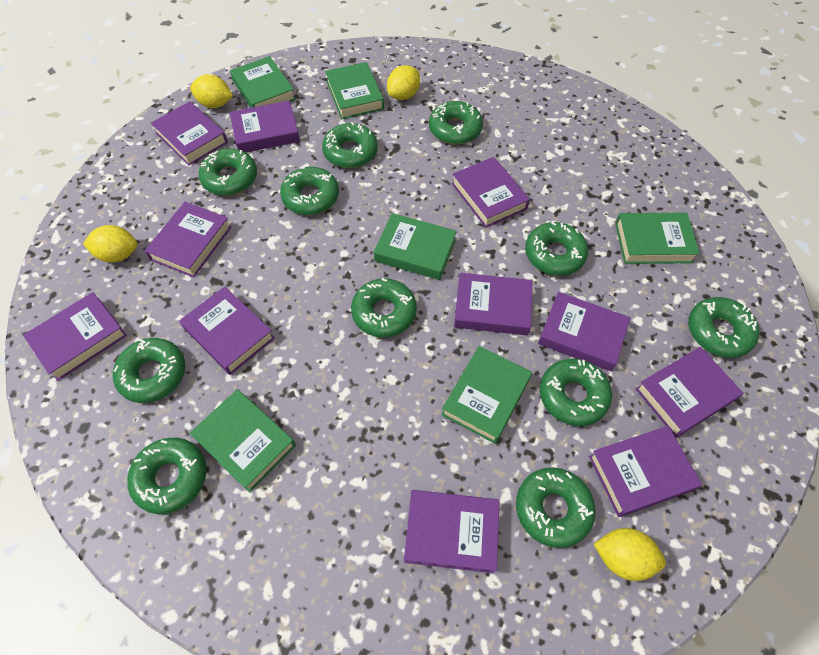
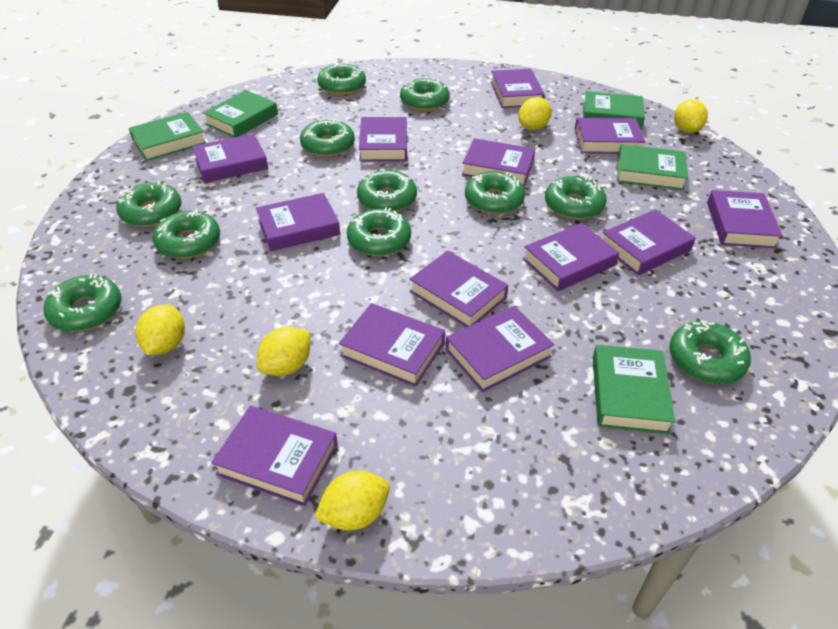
green book: 6 -> 5
purple book: 11 -> 13
yellow lemon: 4 -> 5

